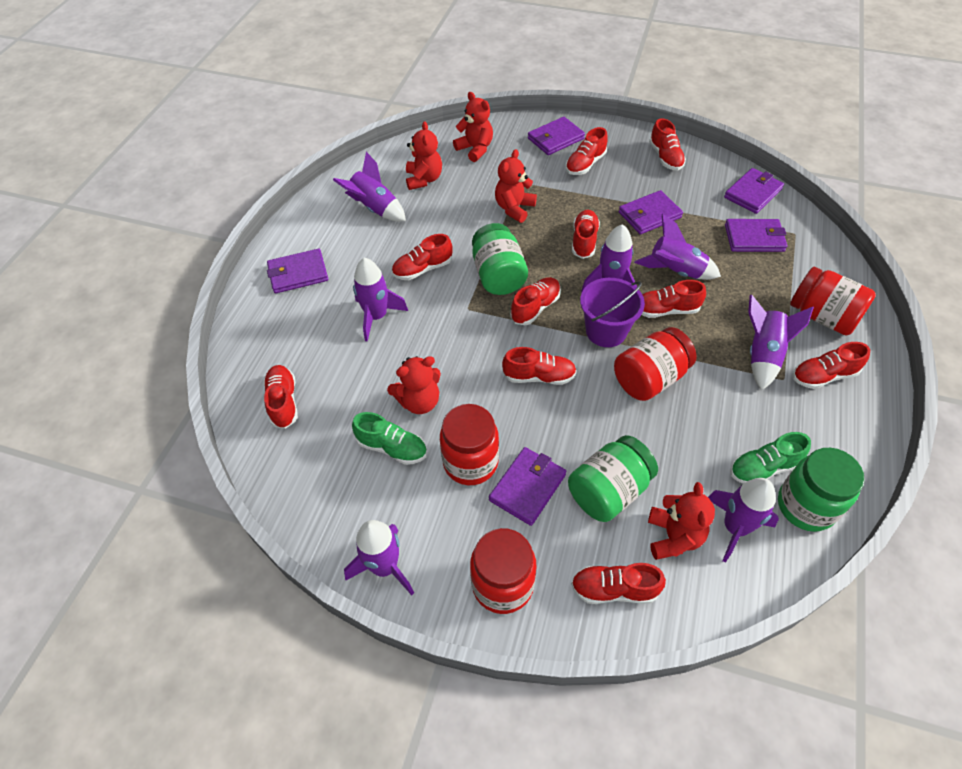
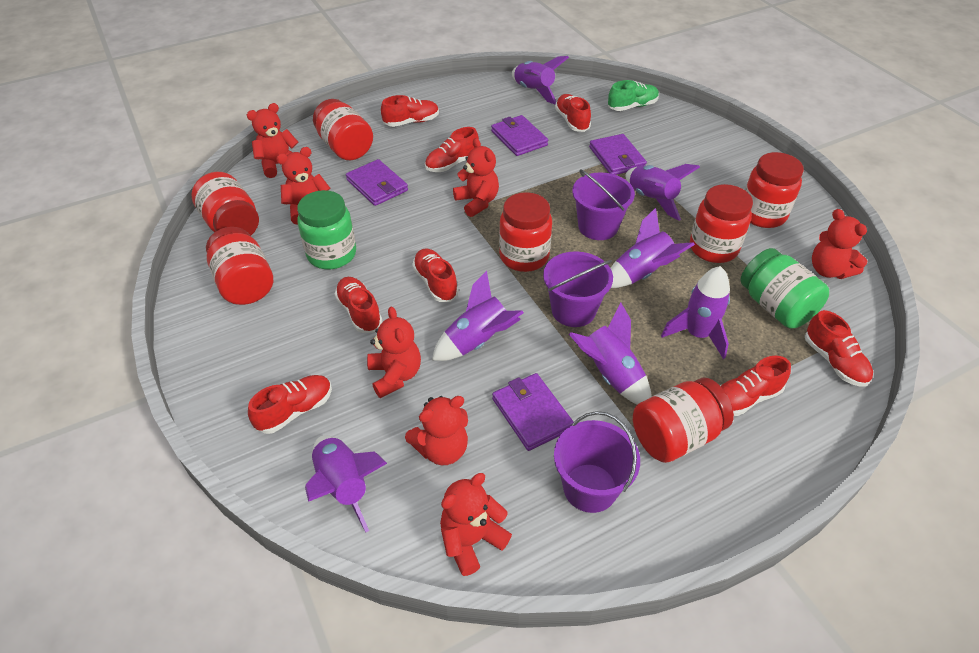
green jar: 3 -> 2
green shoe: 2 -> 1
purple bucket: 1 -> 3
purple wallet: 6 -> 4
red jar: 4 -> 7
red shoe: 10 -> 8
red teddy bear: 5 -> 7

